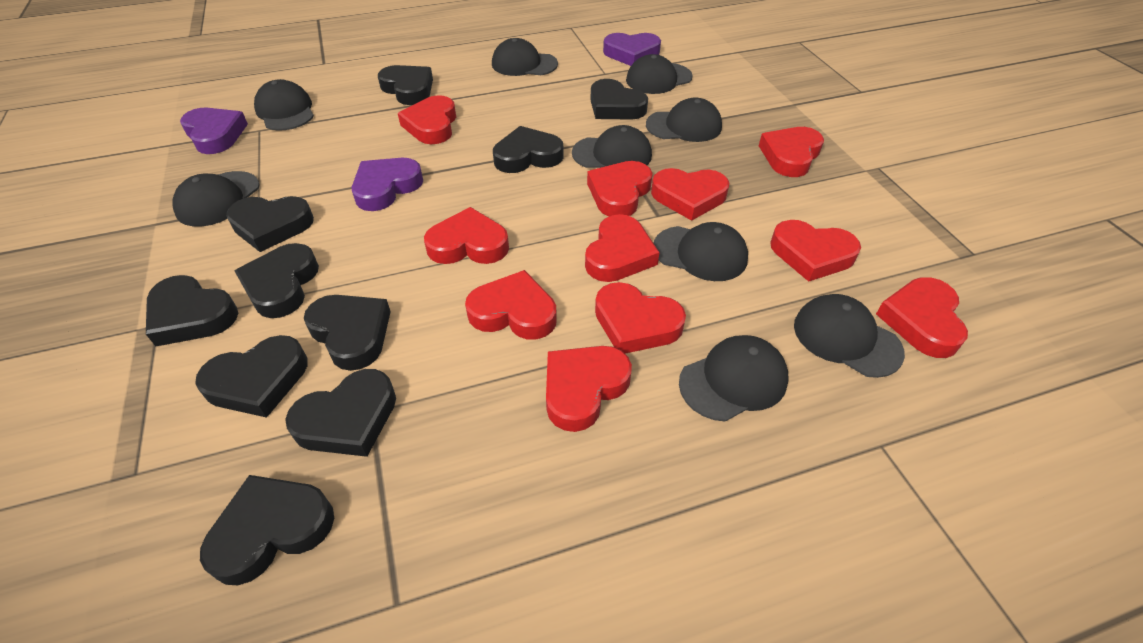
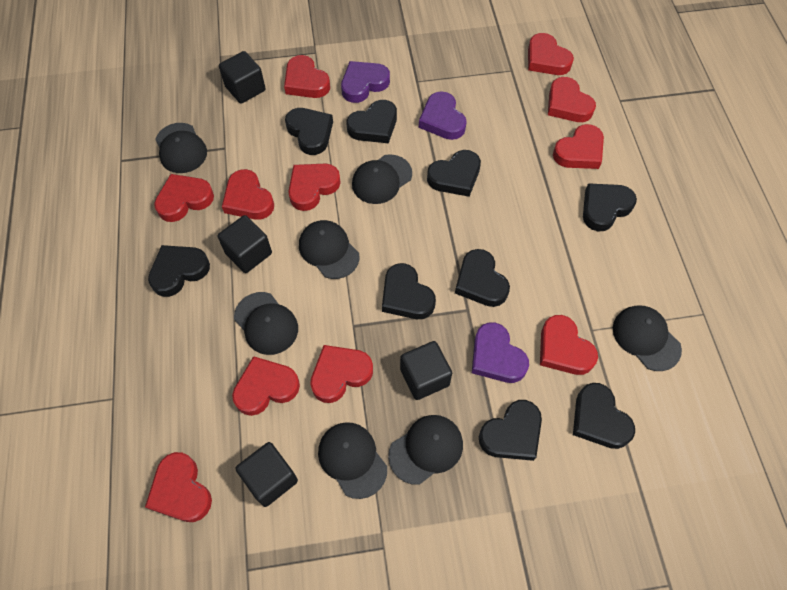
black cap: 9 -> 7
black cube: 0 -> 4
black heart: 10 -> 9

